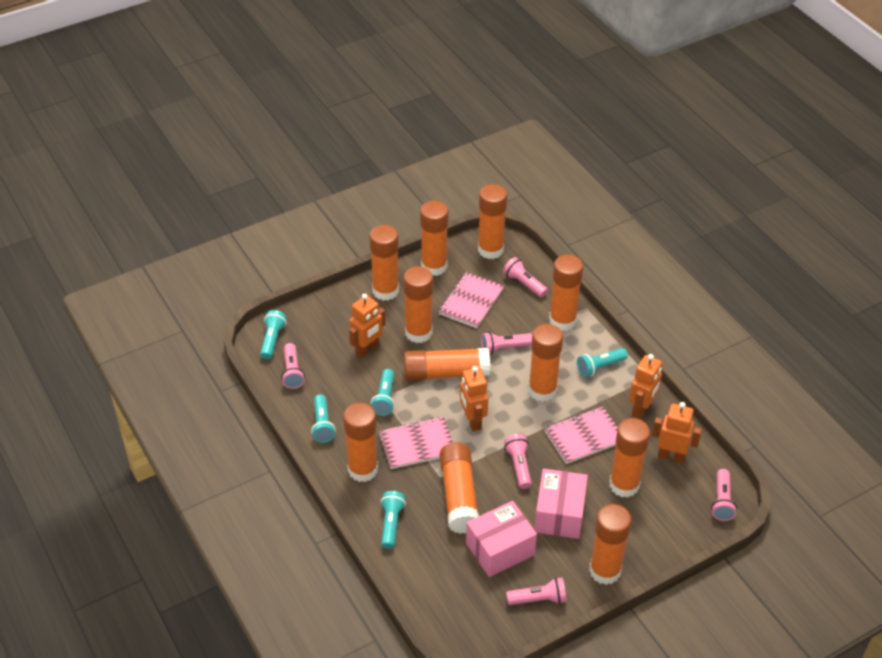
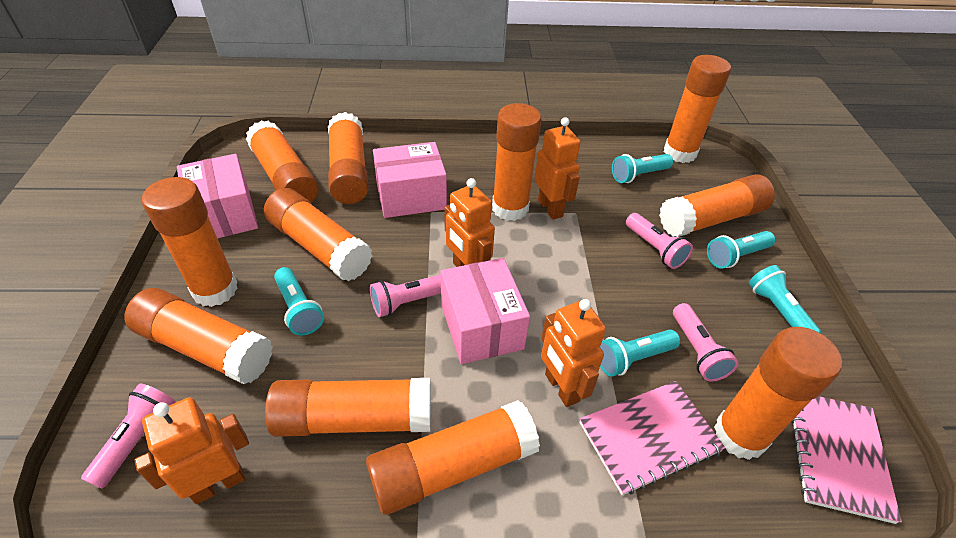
pink box: 2 -> 3
pink flashlight: 6 -> 4
pink notebook: 3 -> 2

